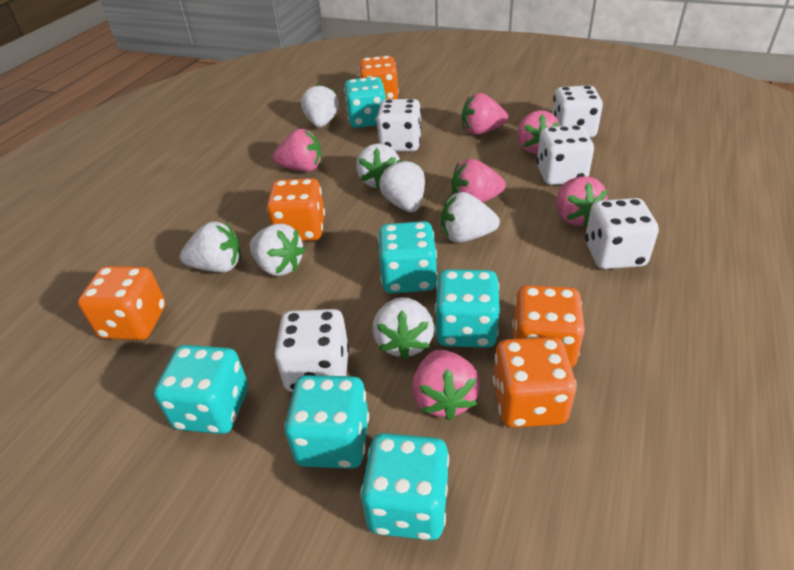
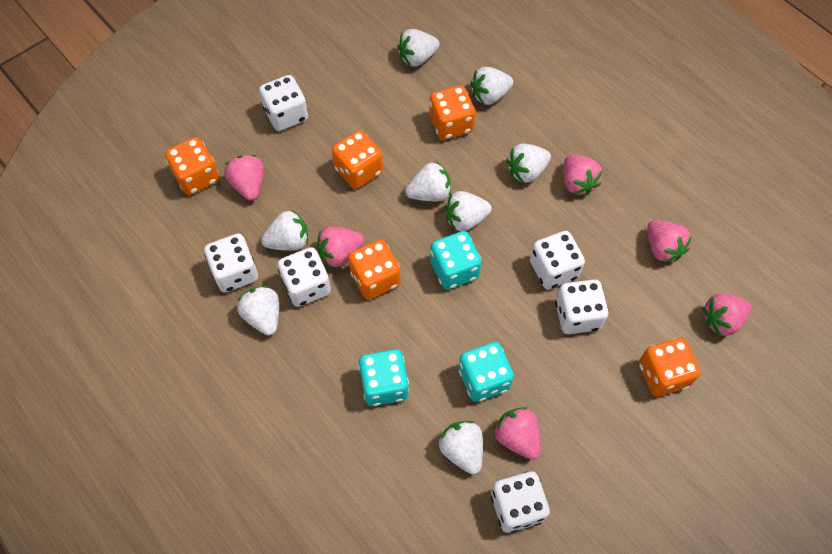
turquoise dice: 6 -> 3
white dice: 5 -> 6
white strawberry: 7 -> 8

